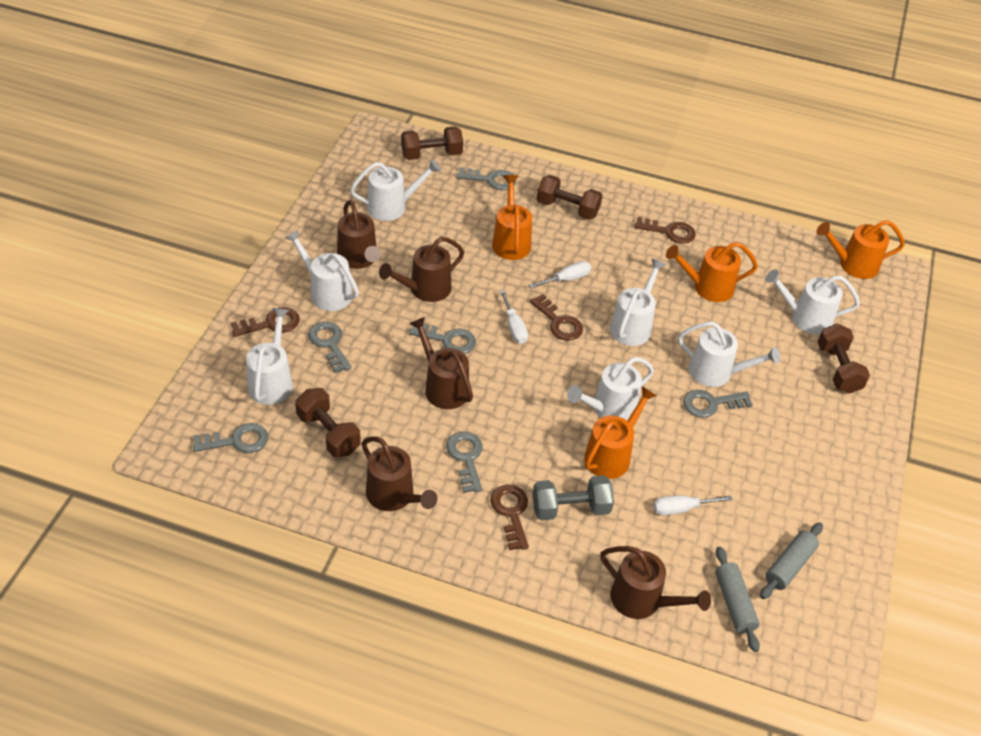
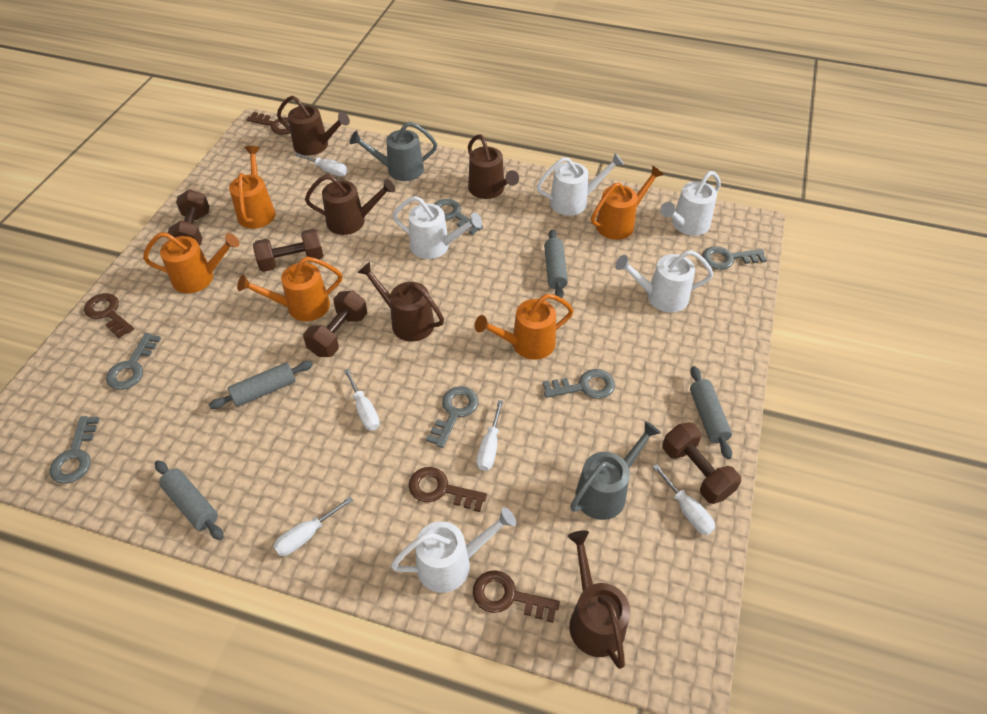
grey dumbbell: 1 -> 0
grey rolling pin: 2 -> 4
grey watering can: 0 -> 2
orange watering can: 4 -> 5
white screwdriver: 3 -> 5
white watering can: 7 -> 5

